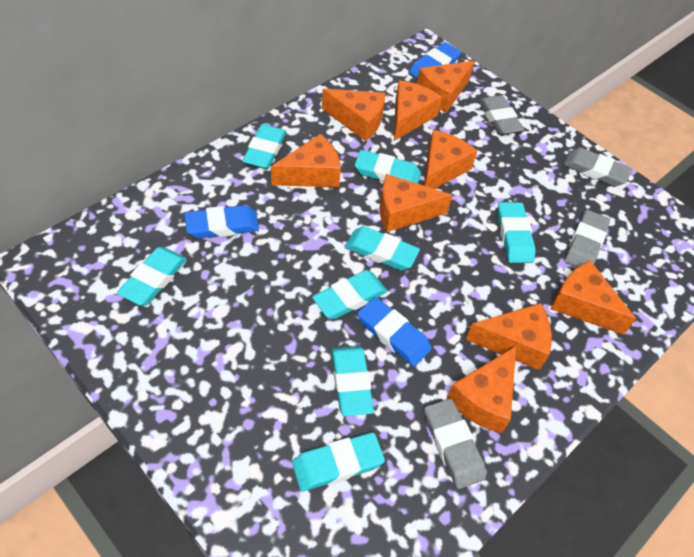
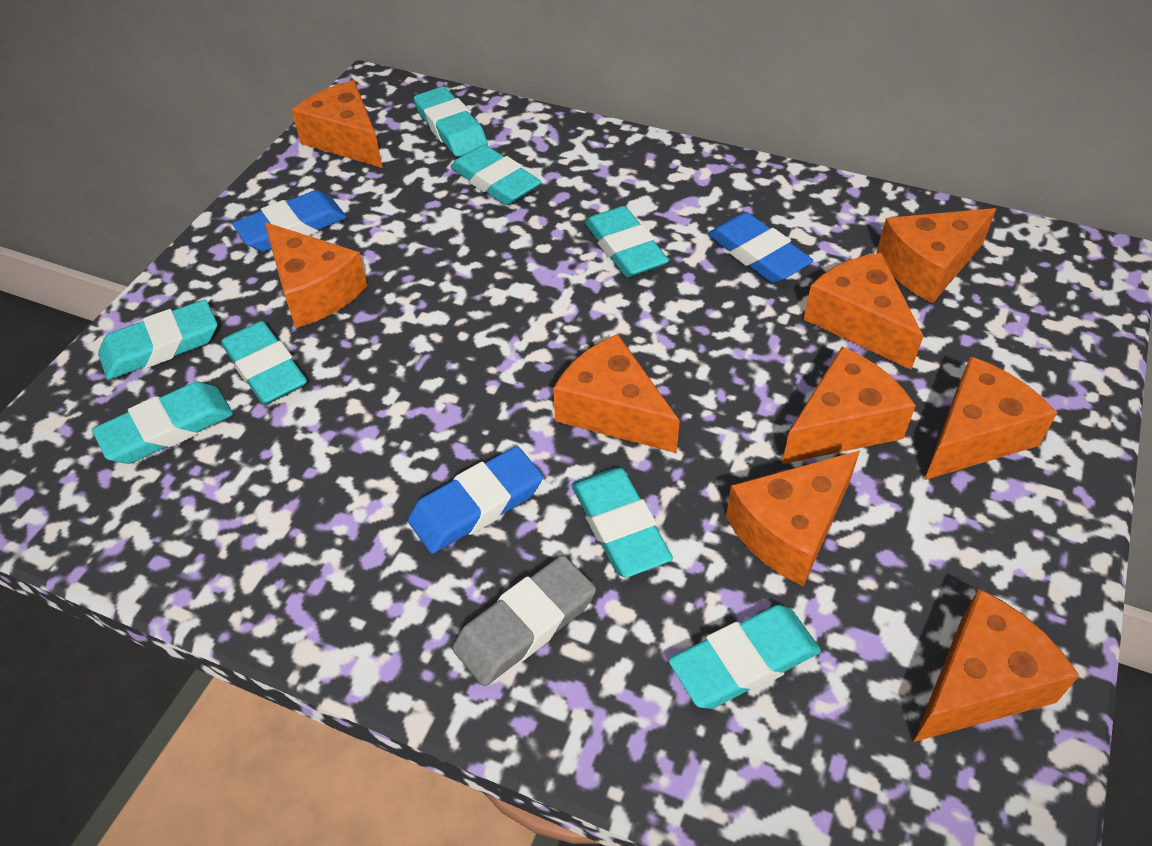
grey eraser: 4 -> 1

